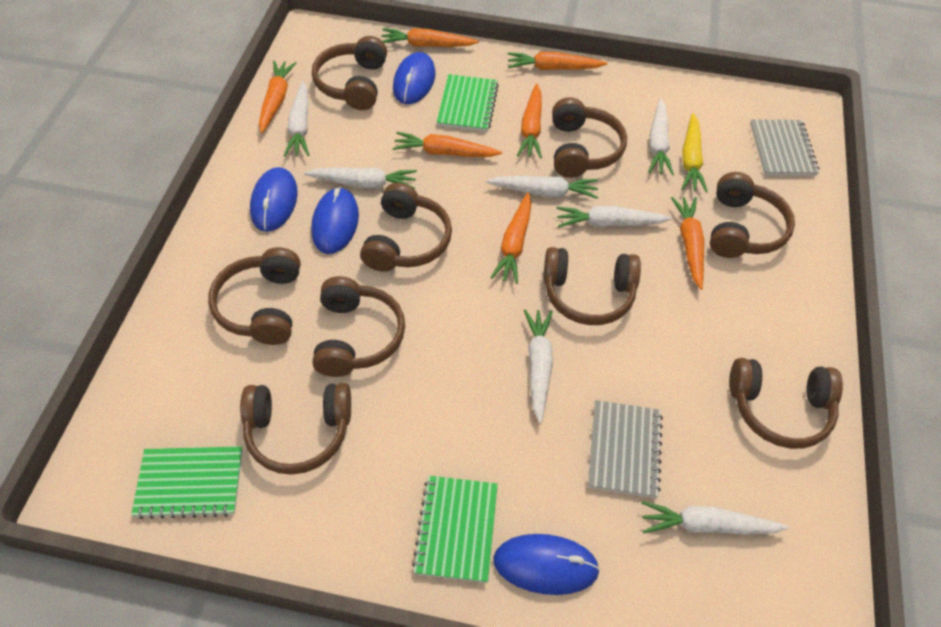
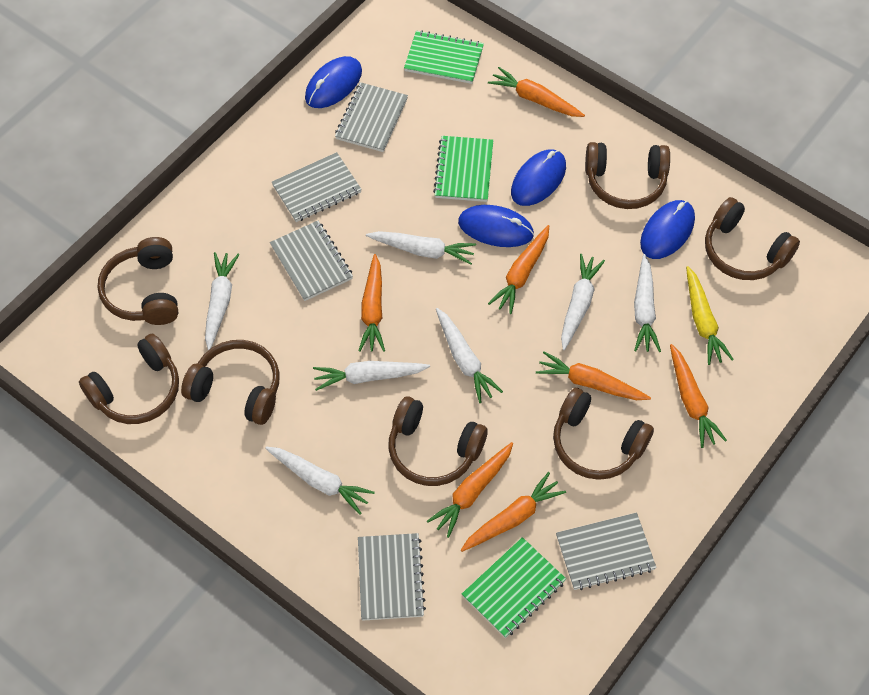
brown headphones: 9 -> 7
grey notebook: 2 -> 5

